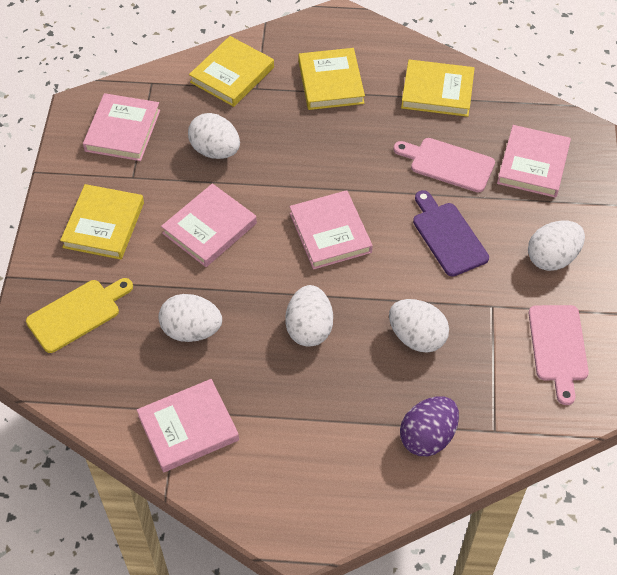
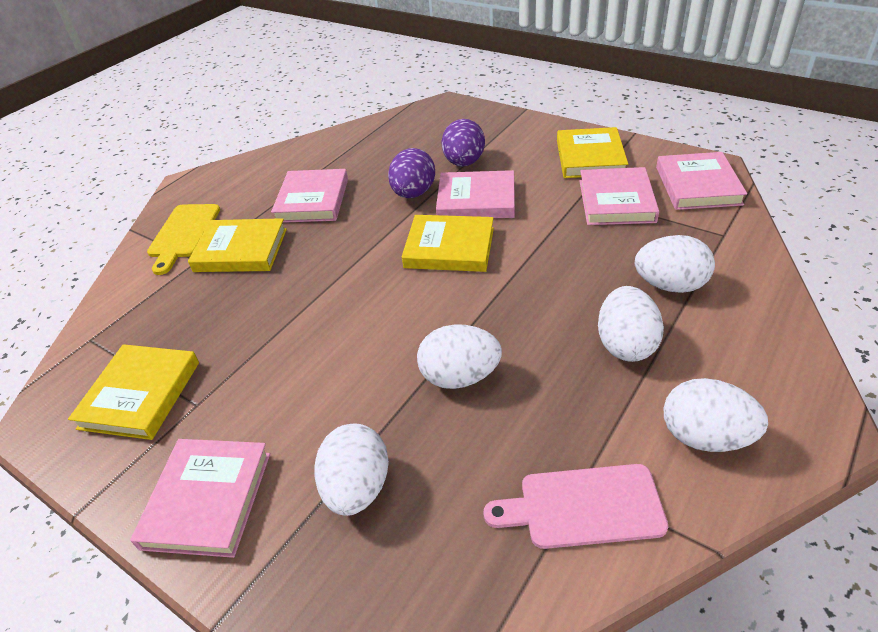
pink cutting board: 2 -> 1
purple cutting board: 1 -> 0
purple egg: 1 -> 2

